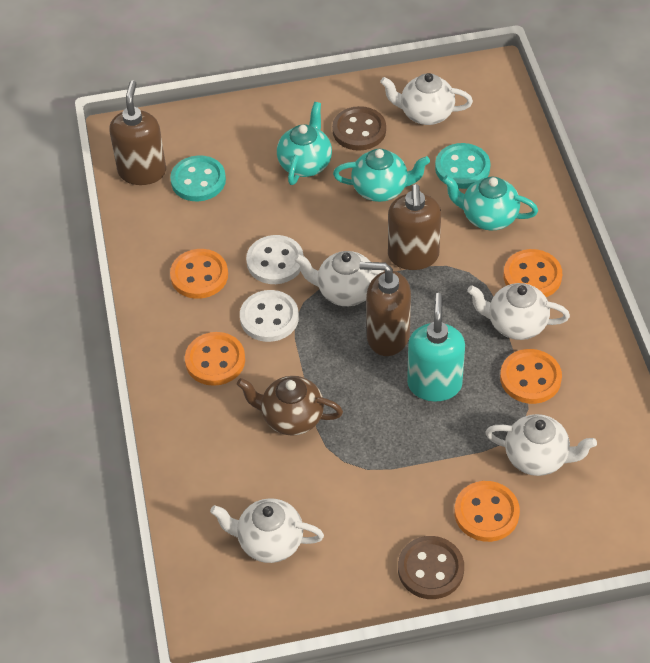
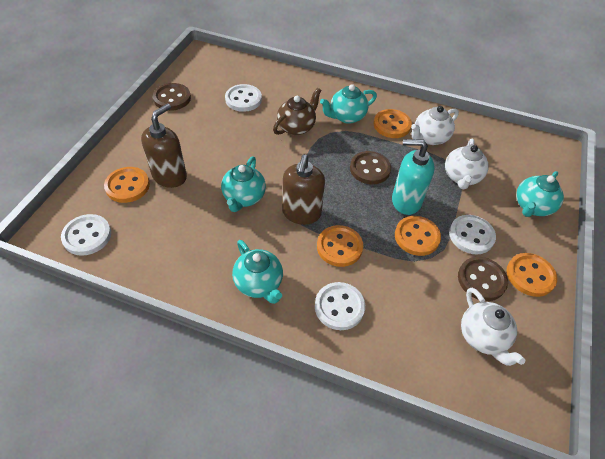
brown button: 2 -> 3
brown soap dispenser: 3 -> 2
turquoise button: 2 -> 0
turquoise teapot: 3 -> 4
white button: 2 -> 4
white teapot: 5 -> 3

